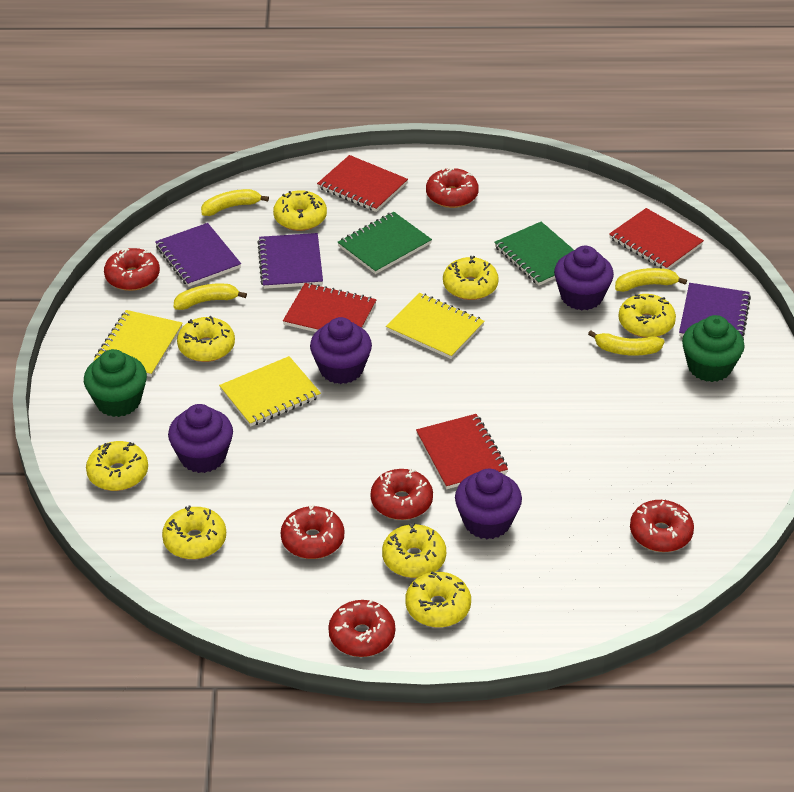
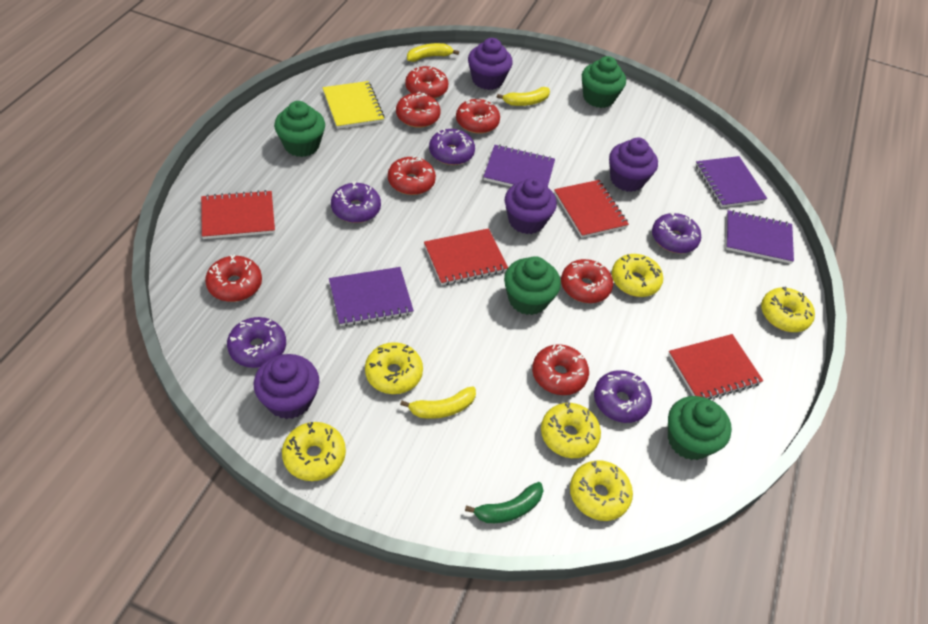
green banana: 0 -> 1
green cupcake: 2 -> 4
green notebook: 2 -> 0
purple donut: 0 -> 5
purple notebook: 3 -> 4
red donut: 6 -> 7
yellow banana: 4 -> 3
yellow donut: 8 -> 6
yellow notebook: 3 -> 1

